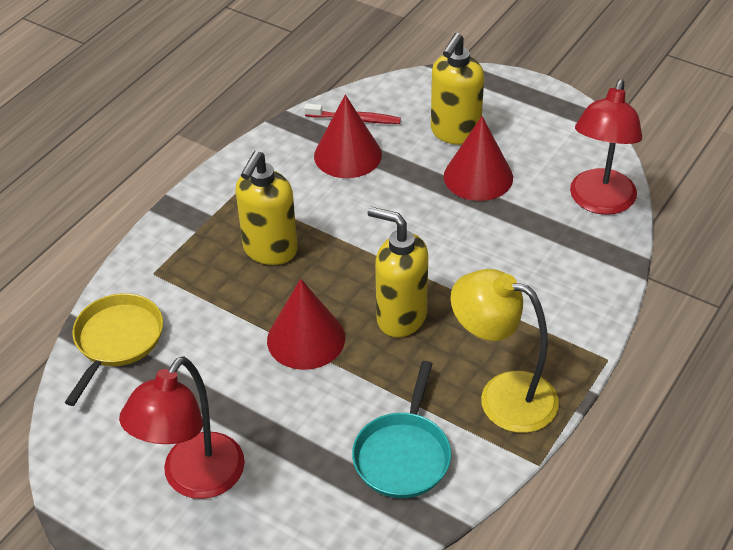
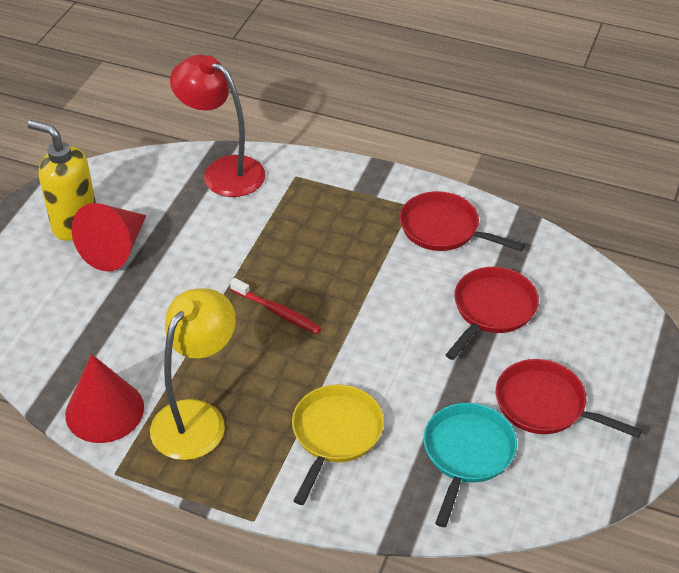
red cone: 3 -> 2
red lamp: 2 -> 1
red pan: 0 -> 3
yellow soap dispenser: 3 -> 1

